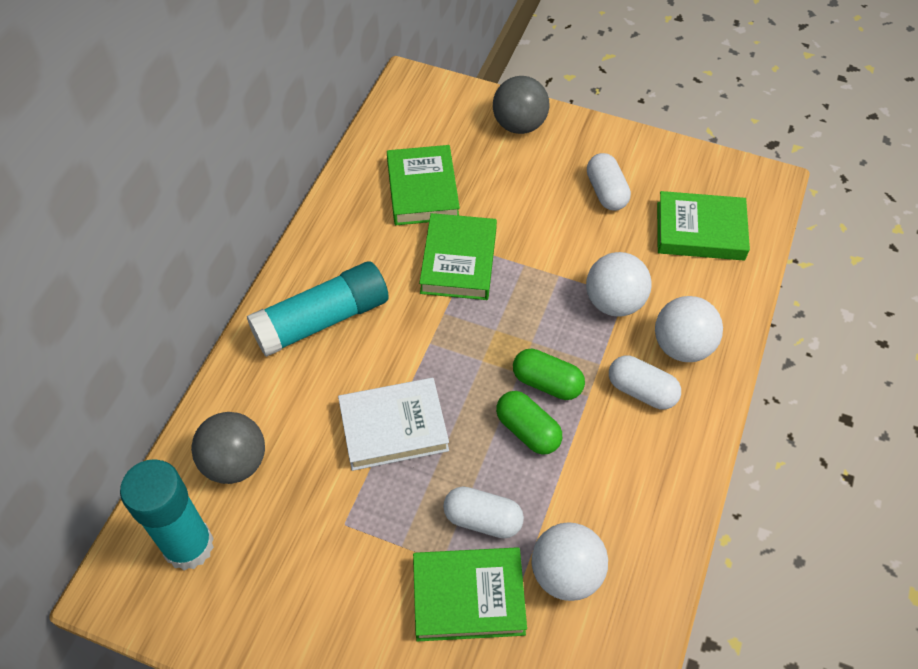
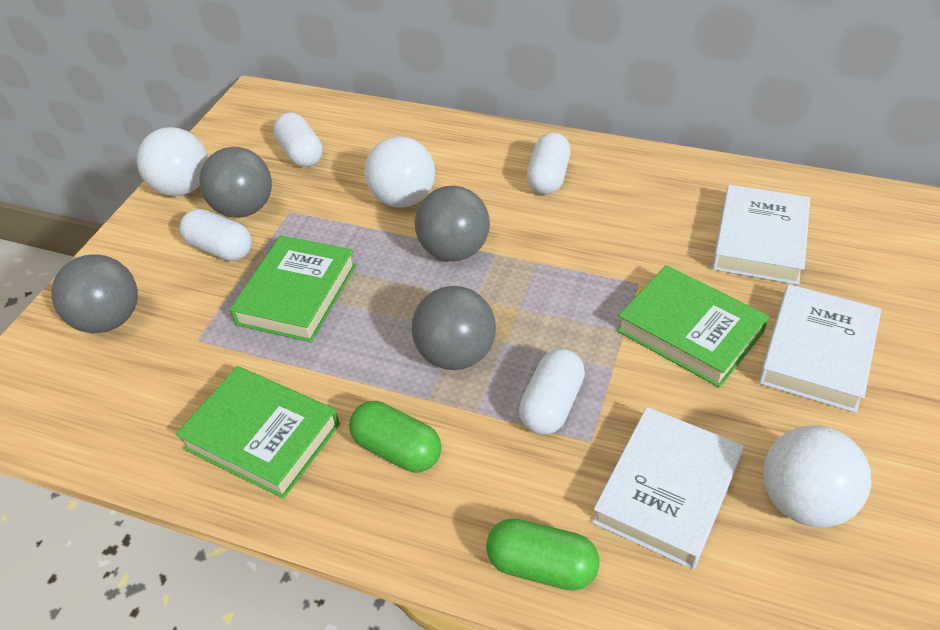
green book: 4 -> 3
grey ball: 2 -> 4
turquoise glue stick: 2 -> 0
white book: 1 -> 3
white capsule: 3 -> 4

